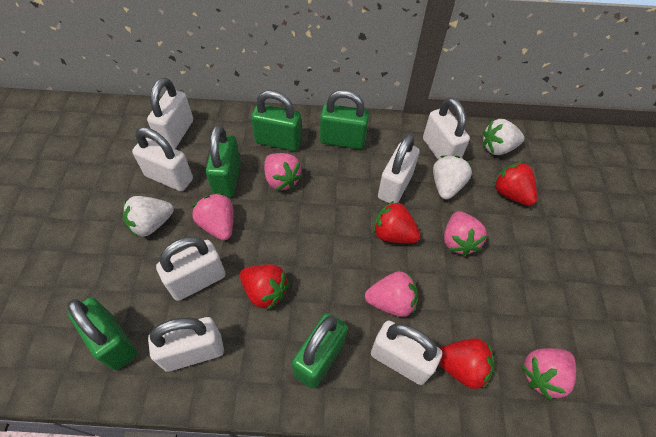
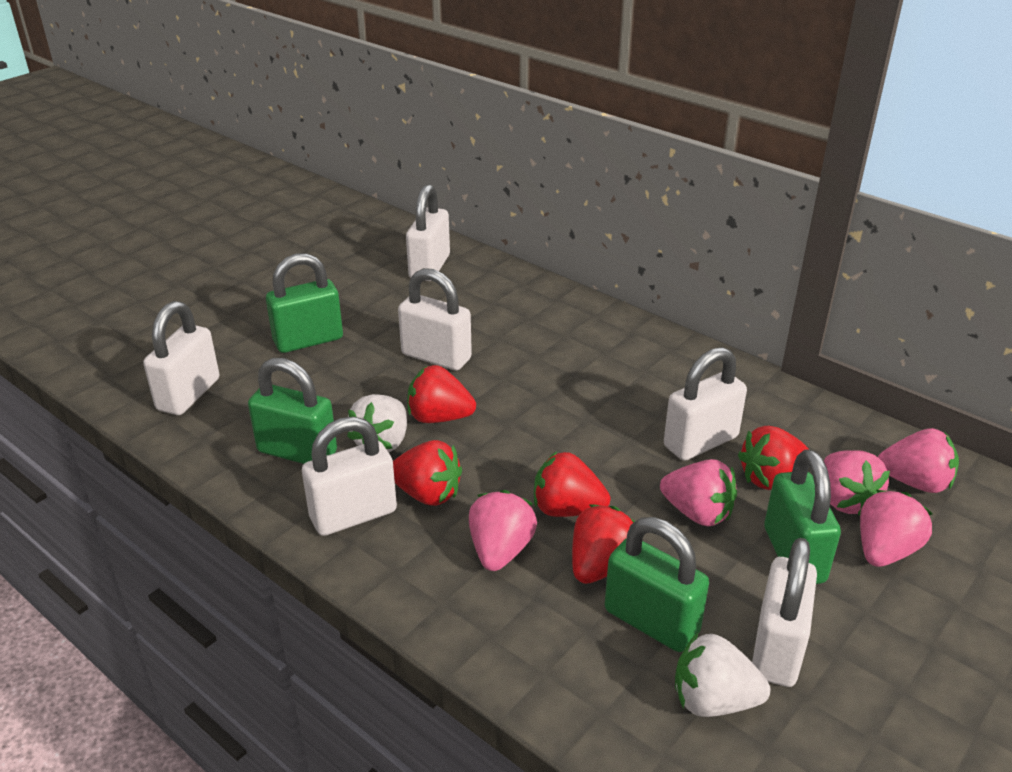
green padlock: 5 -> 4
red strawberry: 4 -> 5
white padlock: 7 -> 6
white strawberry: 3 -> 2

